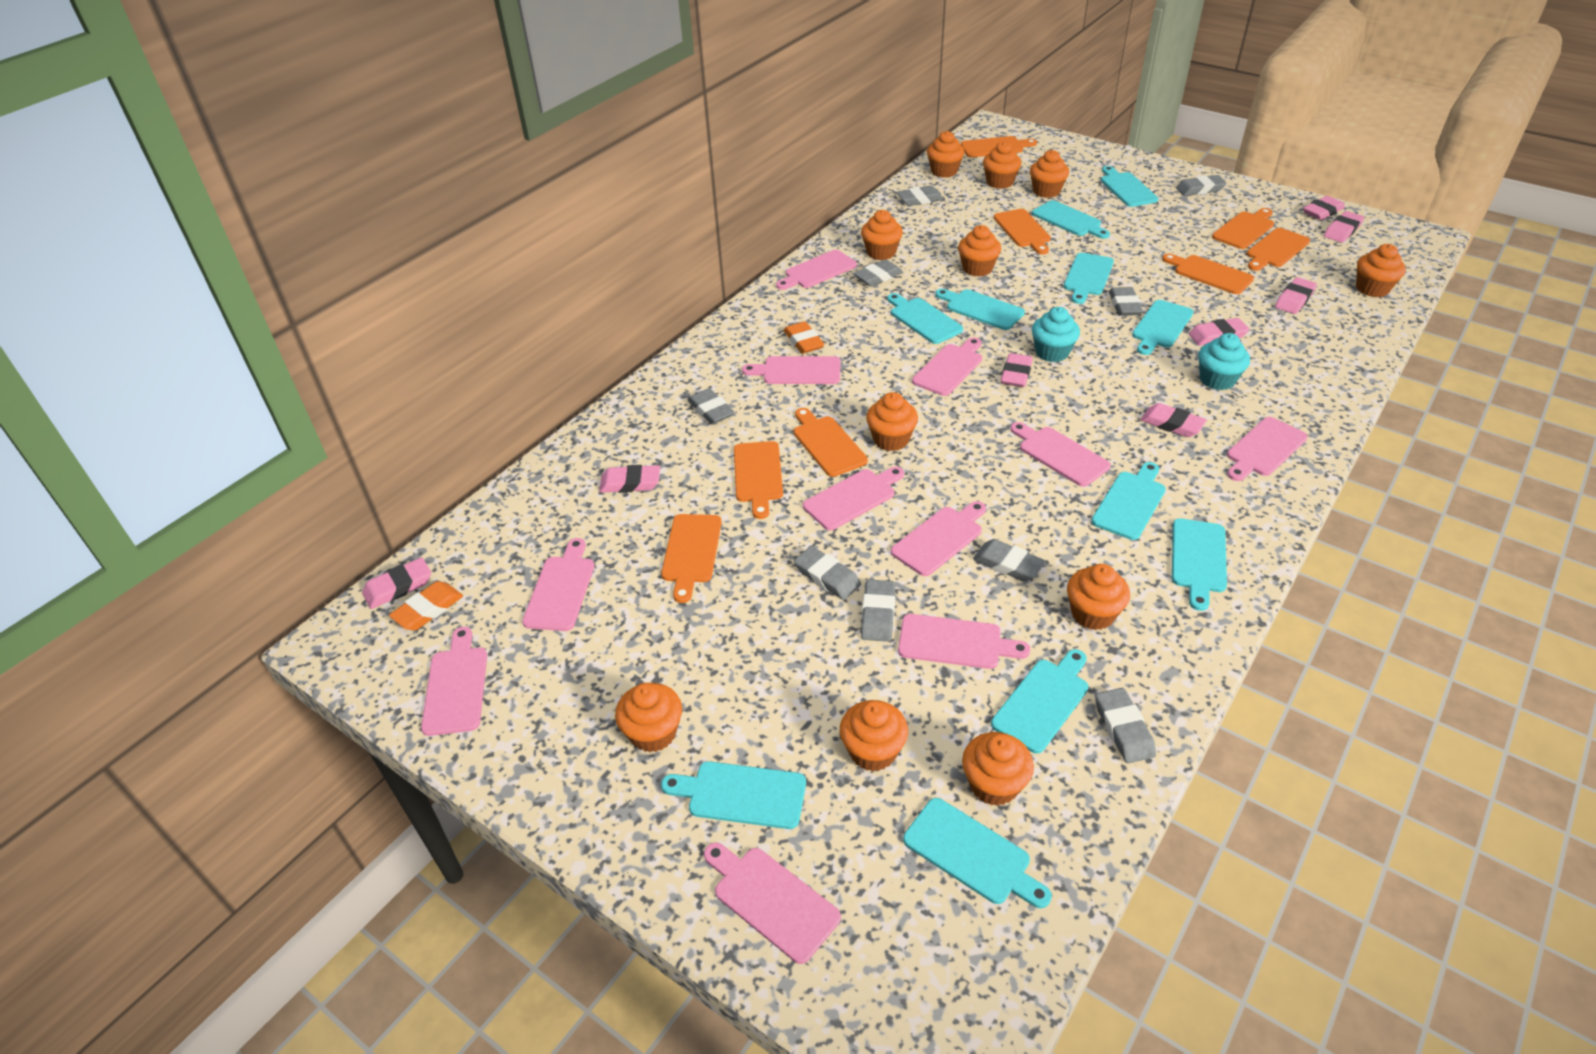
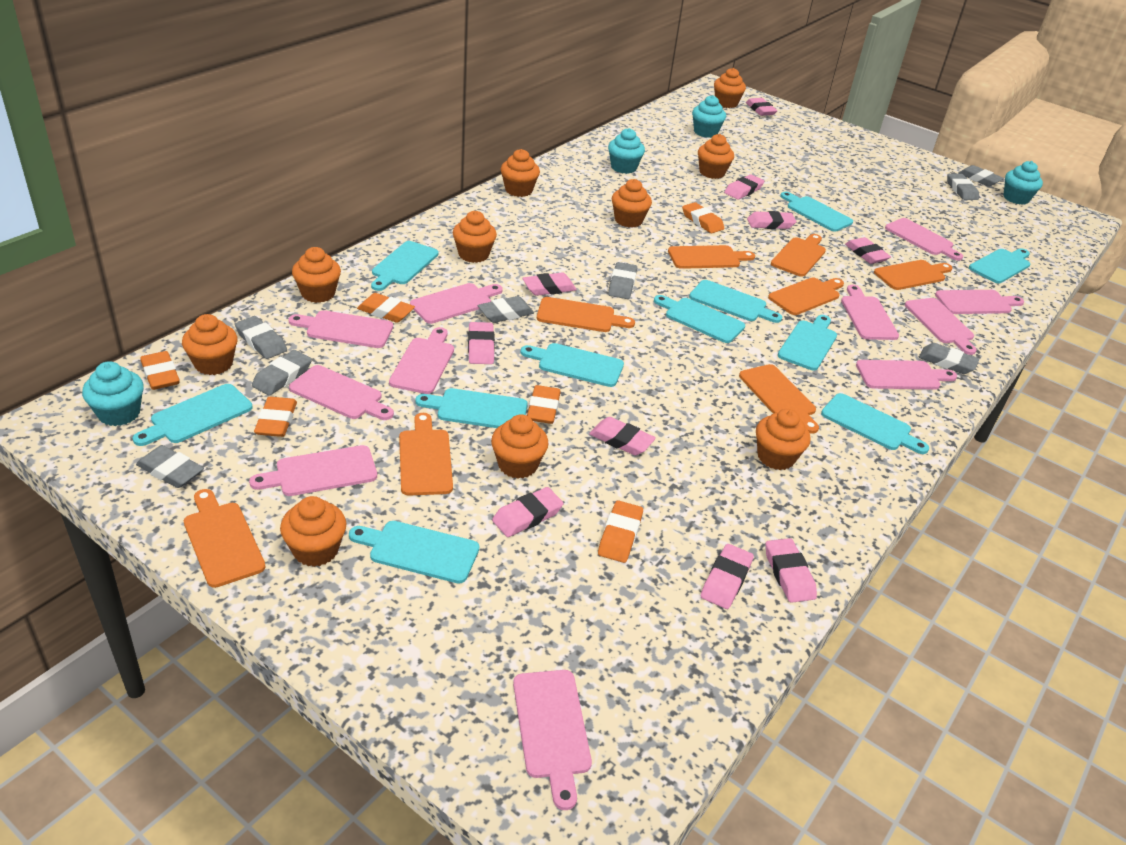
grey eraser: 9 -> 8
orange cupcake: 11 -> 10
orange eraser: 2 -> 6
pink eraser: 8 -> 10
turquoise cupcake: 2 -> 4

